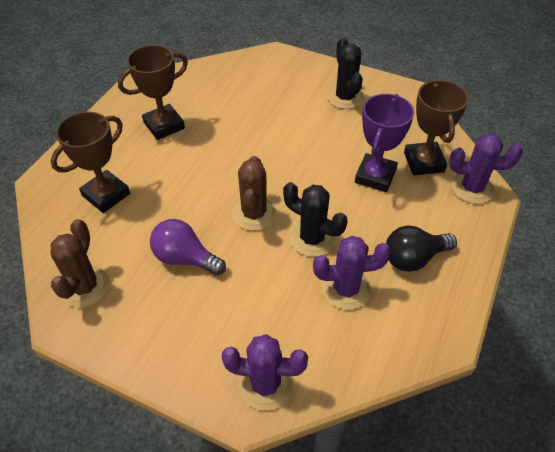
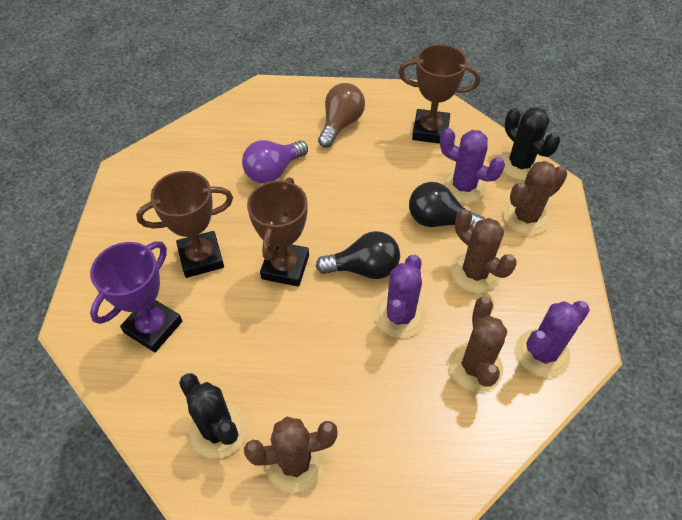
black light bulb: 1 -> 2
brown cactus: 2 -> 4
brown light bulb: 0 -> 1

